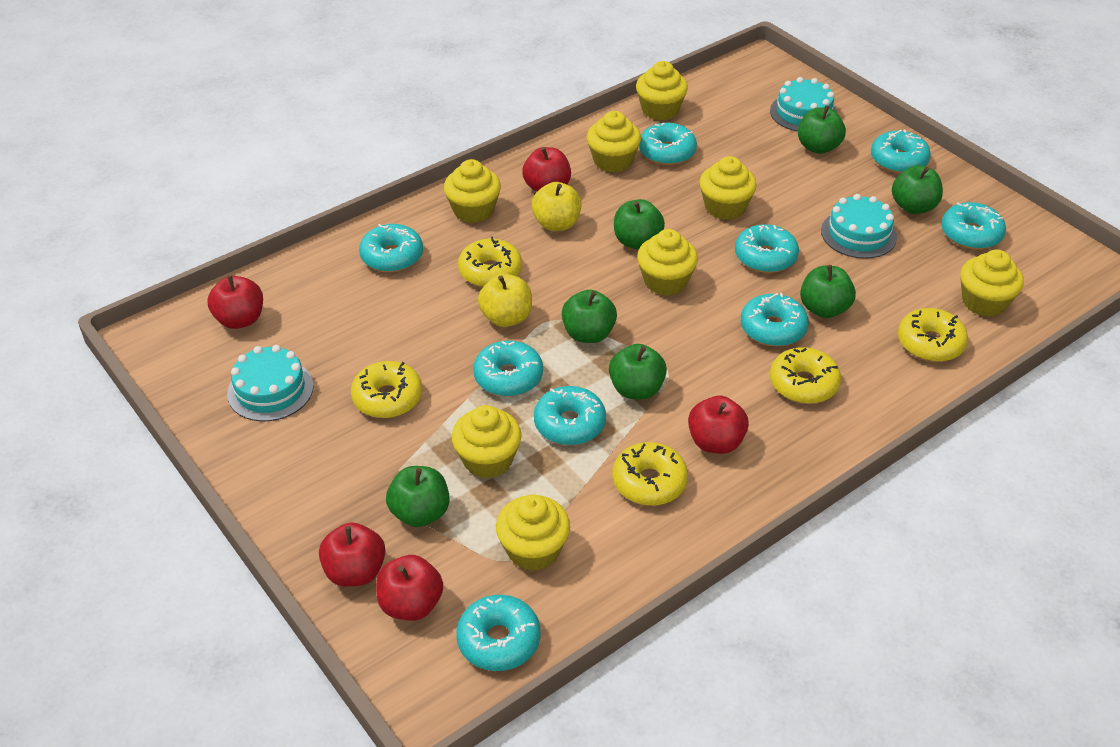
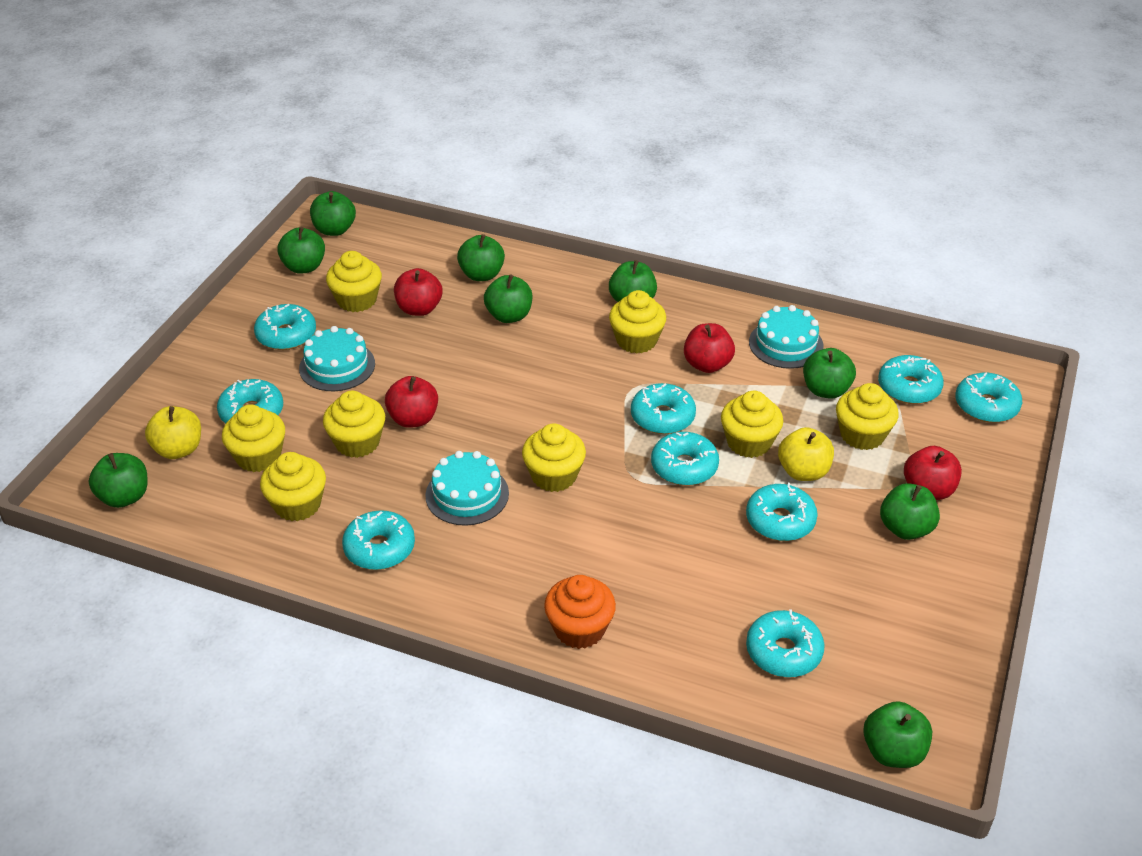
green apple: 7 -> 9
orange cupcake: 0 -> 1
red apple: 5 -> 4
yellow donut: 5 -> 0

